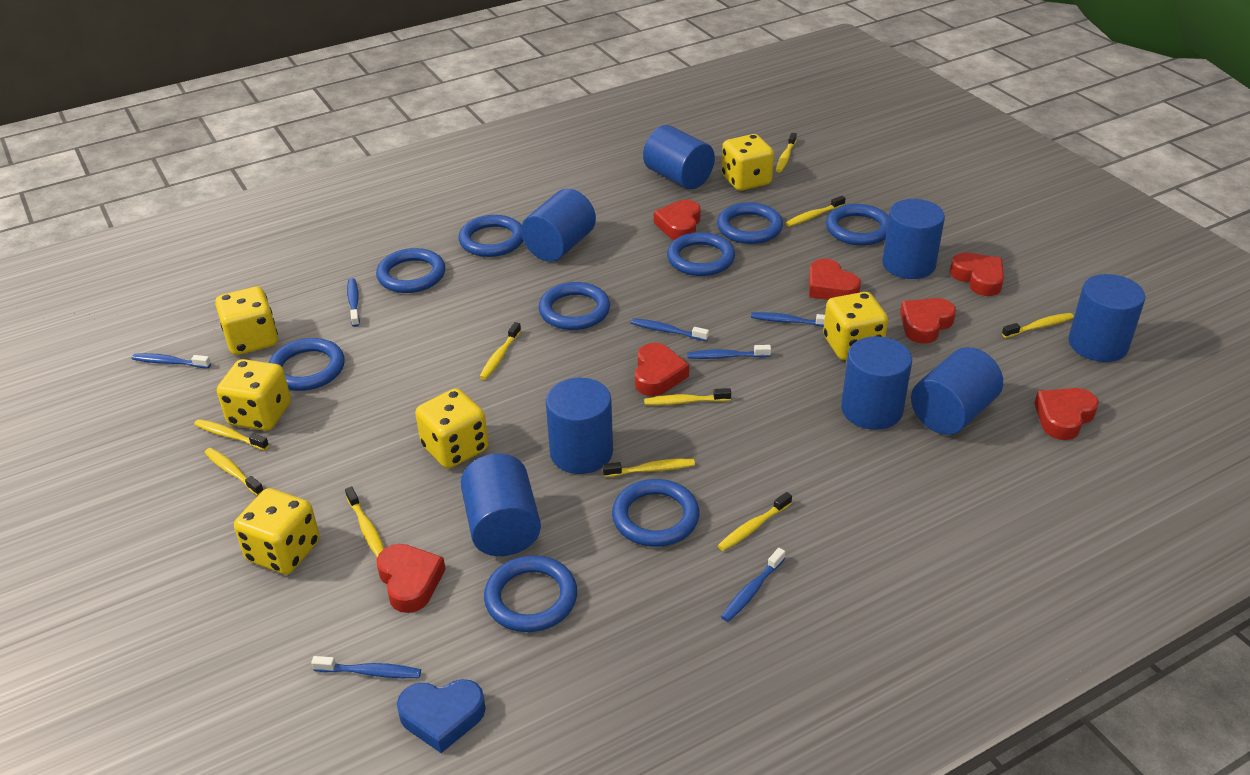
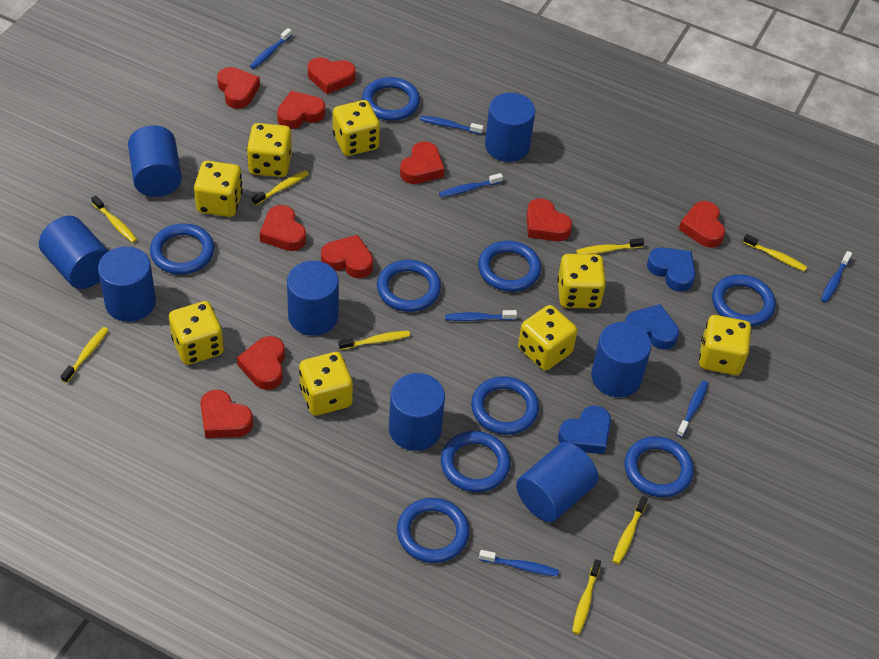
blue heart: 1 -> 3
red heart: 7 -> 10
yellow dice: 6 -> 8
yellow toothbrush: 10 -> 8

